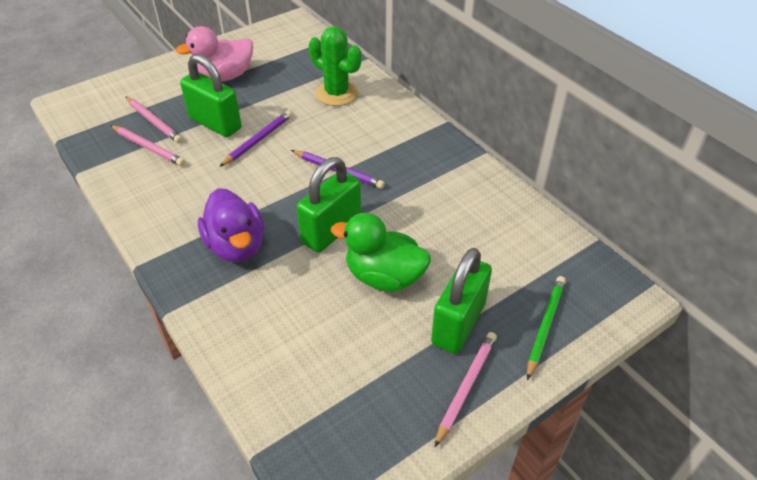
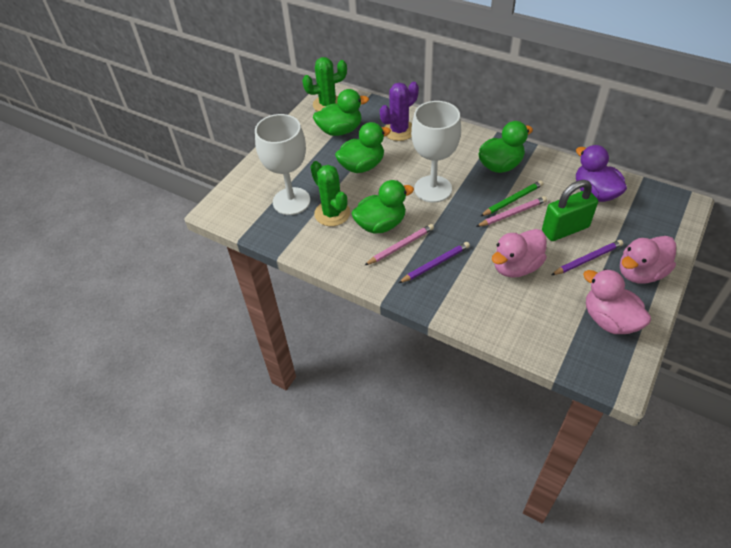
green cactus: 1 -> 2
green duck: 1 -> 4
green padlock: 3 -> 1
pink duck: 1 -> 3
pink pencil: 3 -> 2
purple cactus: 0 -> 1
white goblet: 0 -> 2

